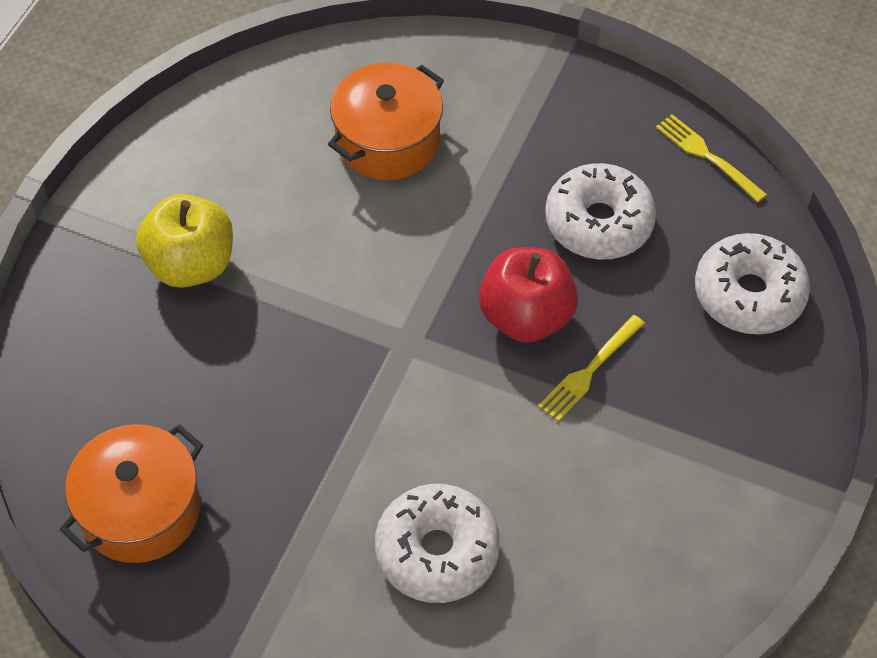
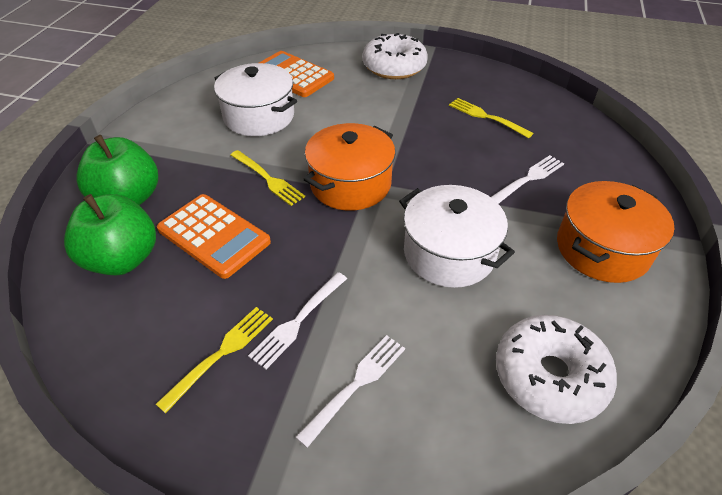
green apple: 0 -> 2
orange calculator: 0 -> 2
red apple: 1 -> 0
white donut: 3 -> 2
white fork: 0 -> 3
white pot: 0 -> 2
yellow apple: 1 -> 0
yellow fork: 2 -> 3

